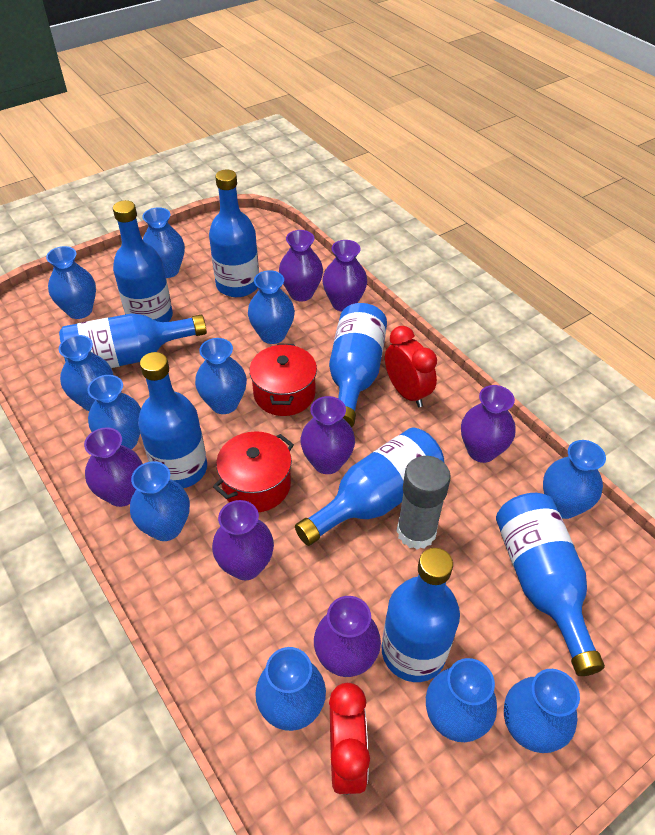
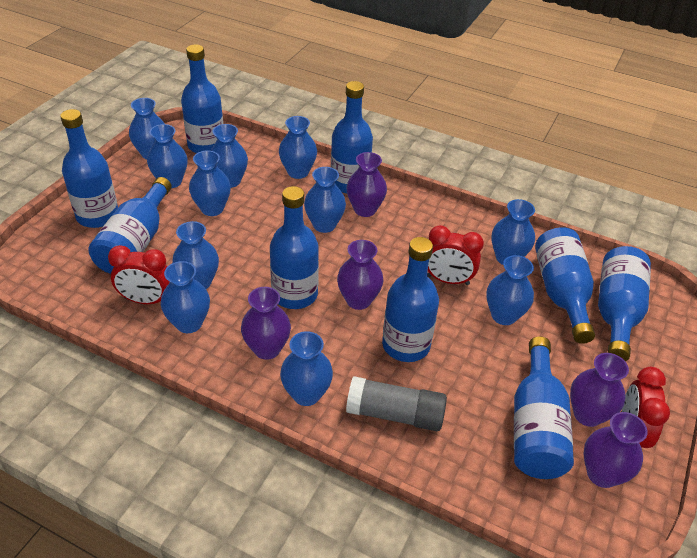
blue bottle: 8 -> 9
purple vase: 7 -> 5
red clock: 2 -> 3
red pot: 2 -> 0

